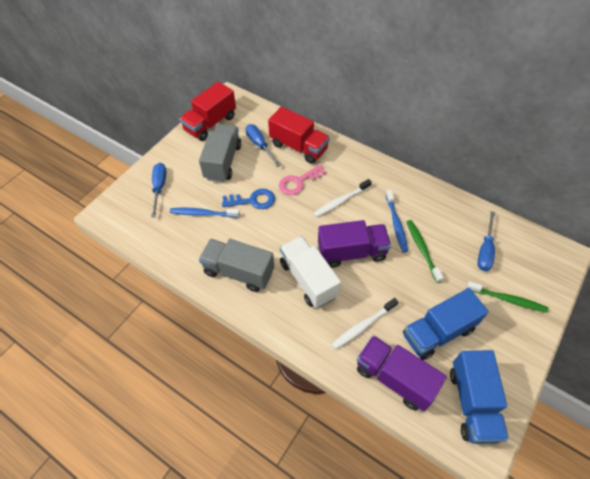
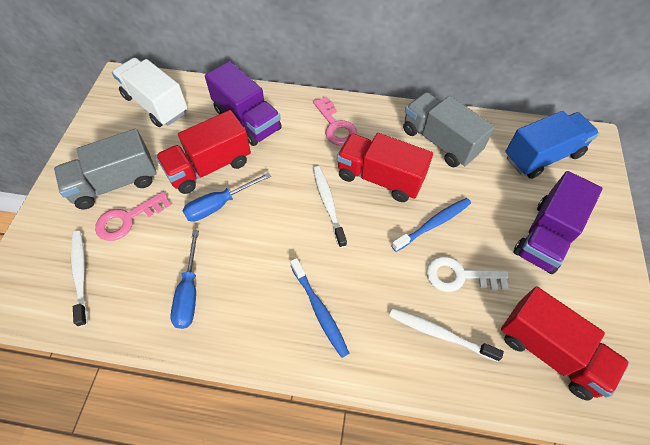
blue key: 1 -> 0
blue screwdriver: 3 -> 2
blue truck: 2 -> 1
green toothbrush: 2 -> 0
pink key: 1 -> 2
red truck: 2 -> 3
white key: 0 -> 1
white toothbrush: 2 -> 3

